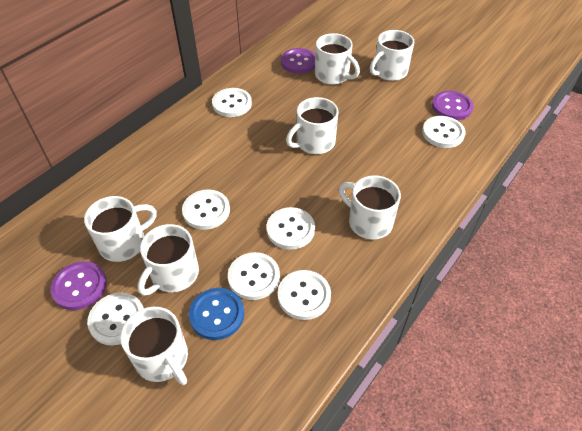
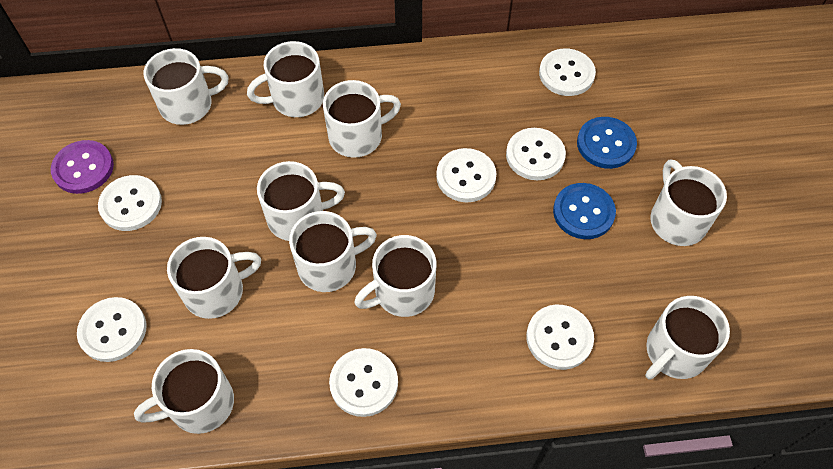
blue button: 1 -> 2
purple button: 3 -> 1
white mug: 7 -> 10

